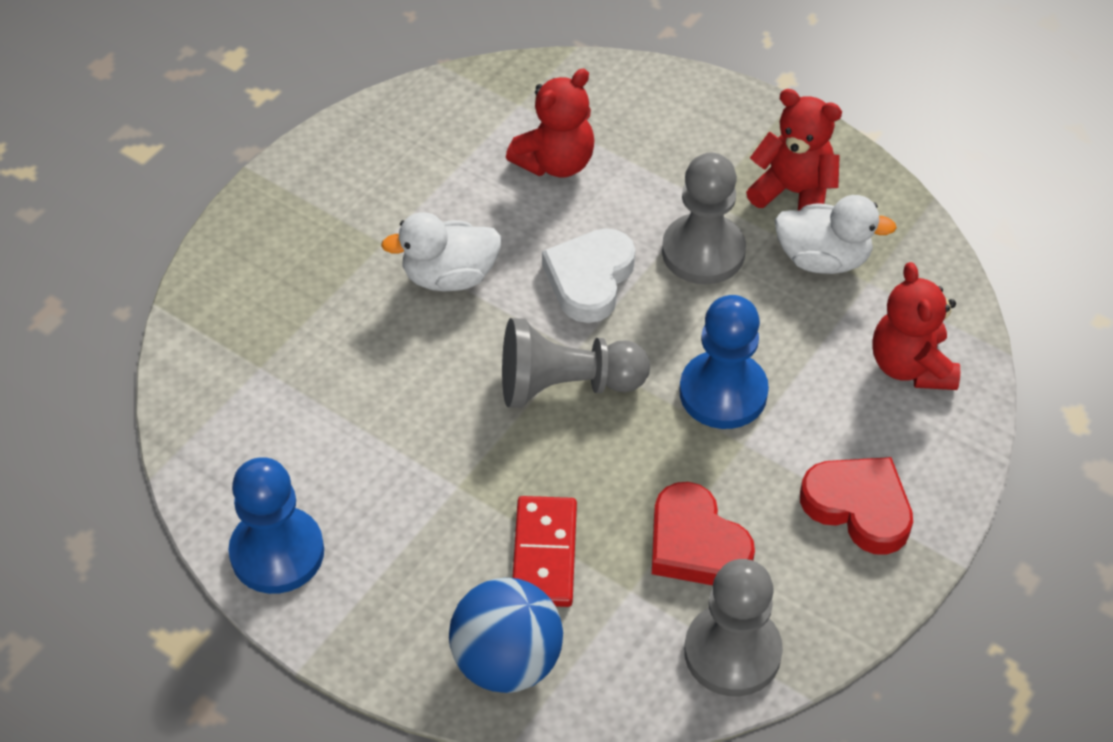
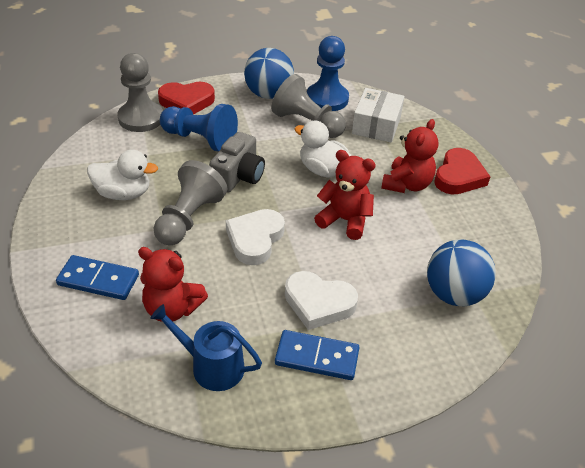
blue ball: 1 -> 2
blue domino: 0 -> 2
blue watering can: 0 -> 1
grey camera: 0 -> 1
red domino: 1 -> 0
white box: 0 -> 1
white heart: 1 -> 2

